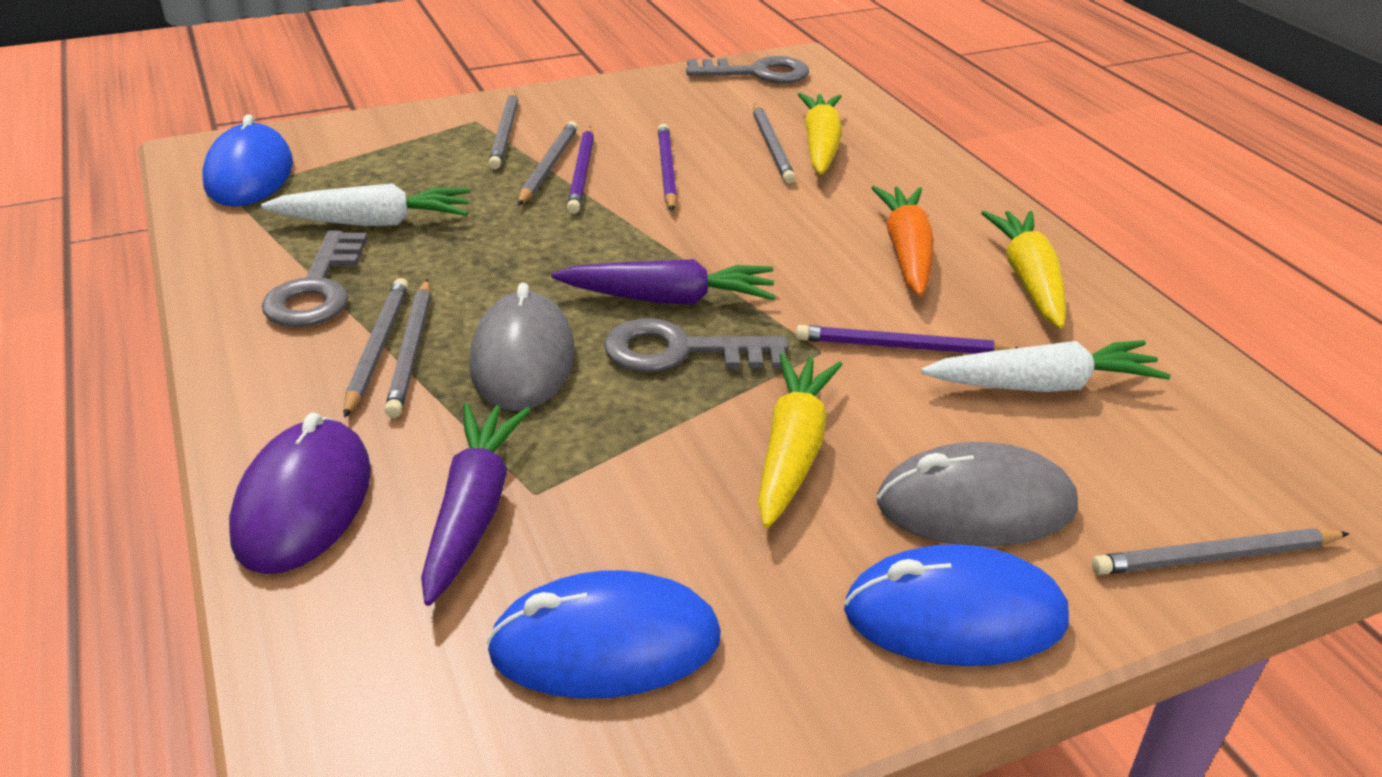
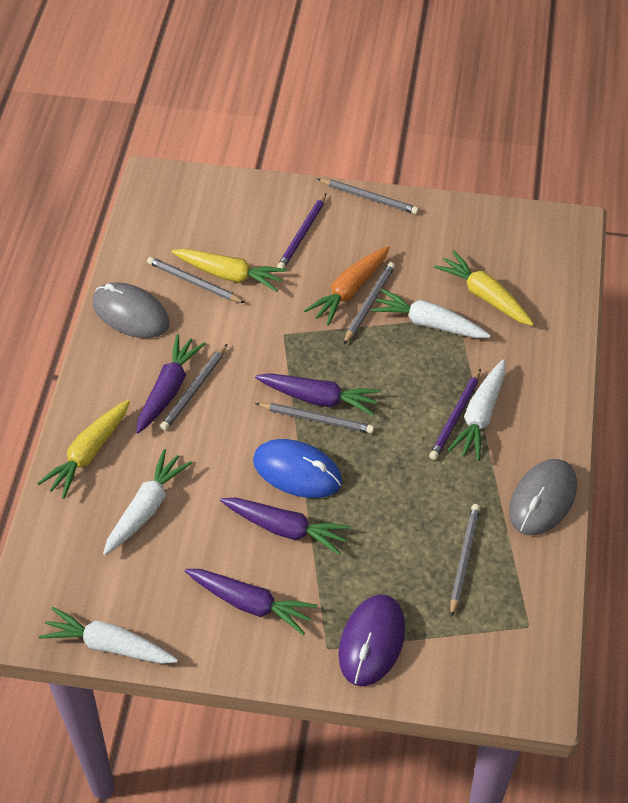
blue mouse: 3 -> 1
grey key: 3 -> 0
purple carrot: 2 -> 4
purple pencil: 3 -> 2
white carrot: 2 -> 4

